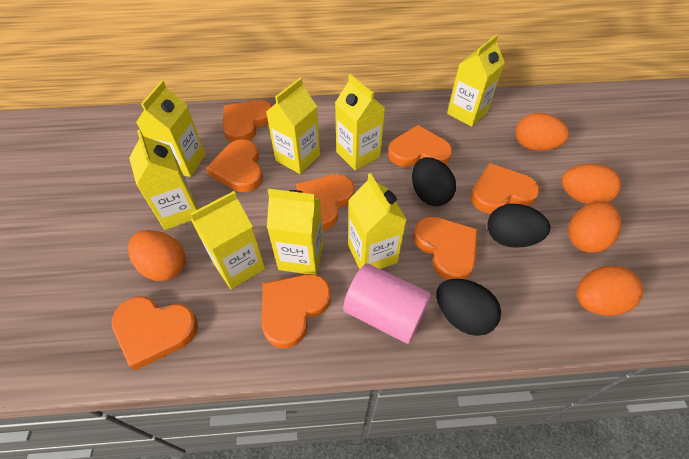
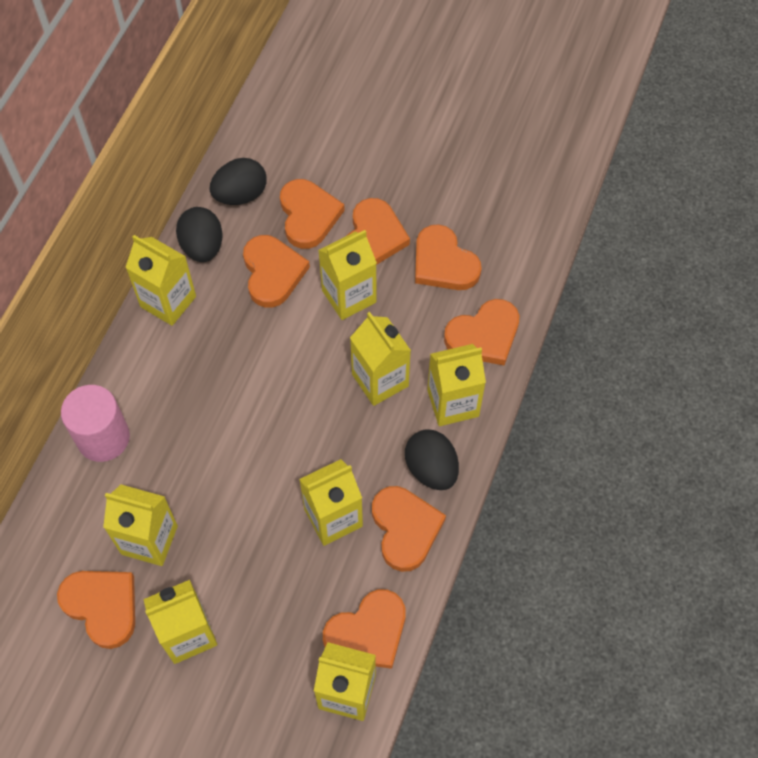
orange egg: 5 -> 0

